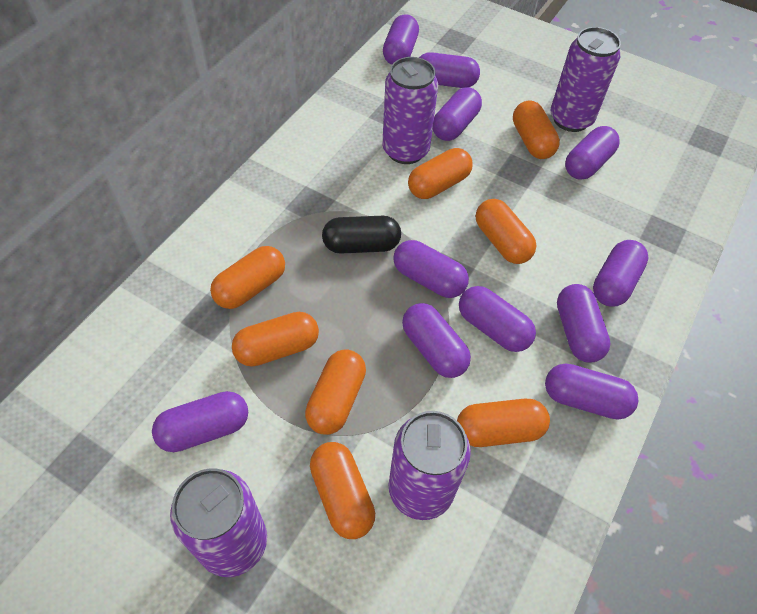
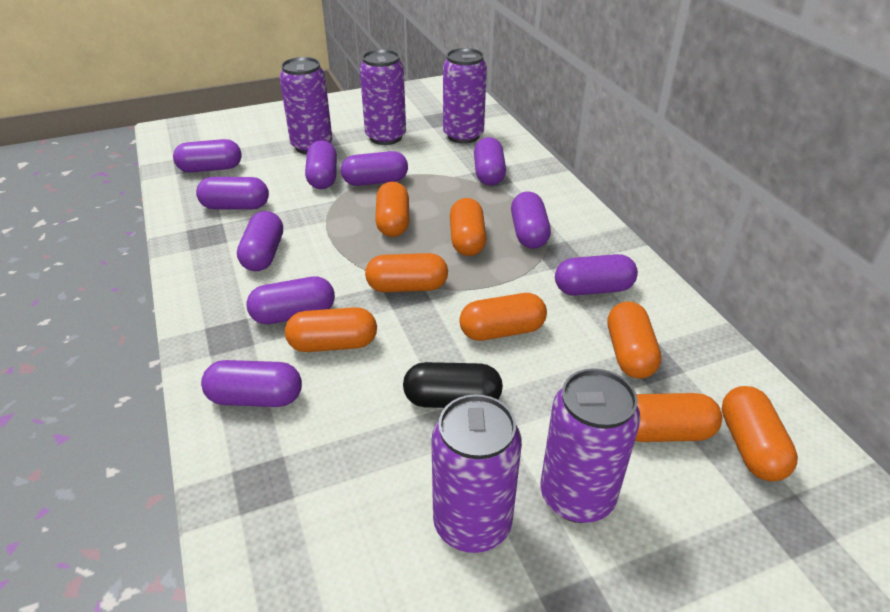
purple can: 4 -> 5
purple capsule: 11 -> 10

